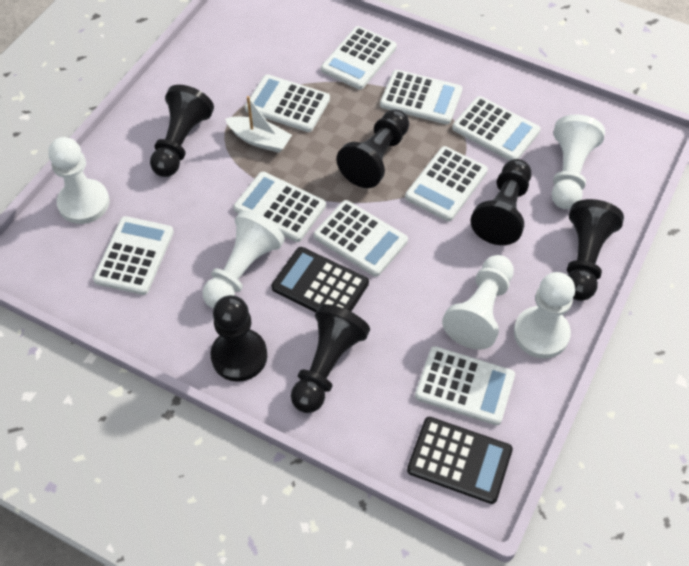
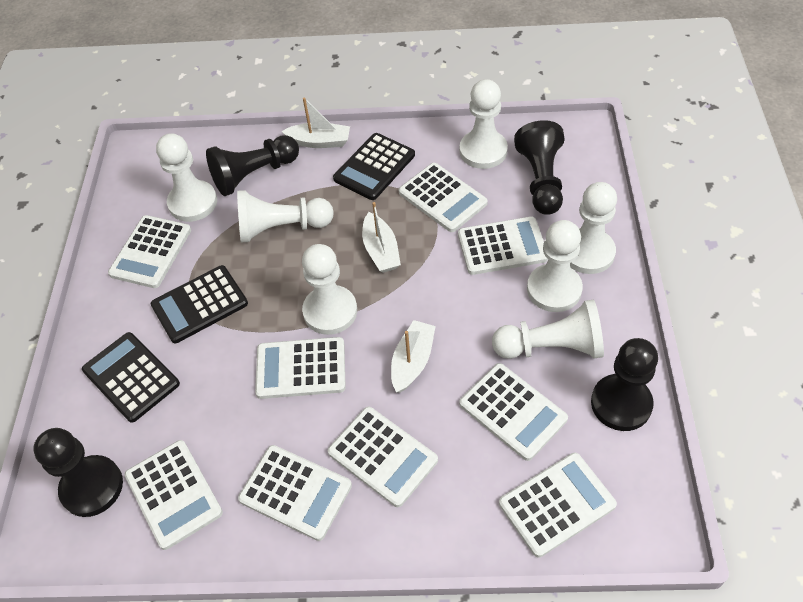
black calculator: 2 -> 3
black pawn: 6 -> 4
white boat: 1 -> 3
white pawn: 5 -> 7

